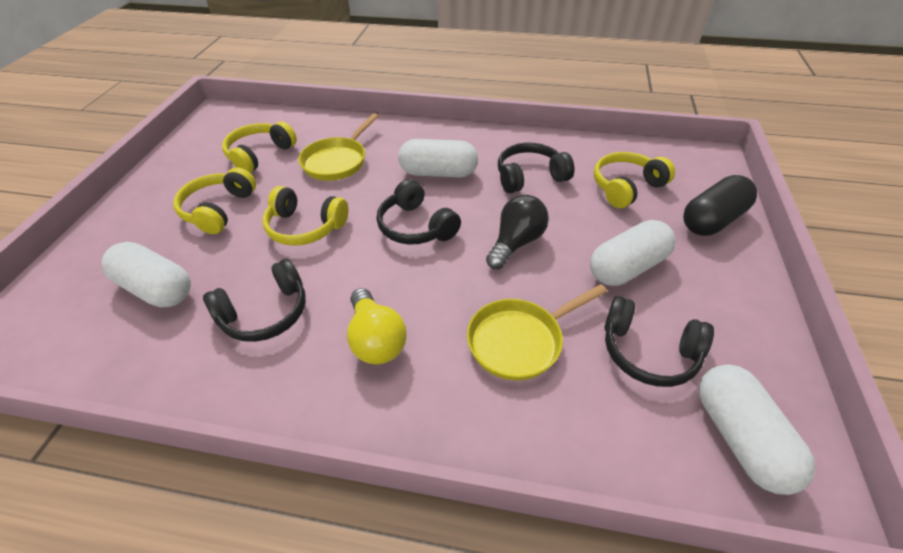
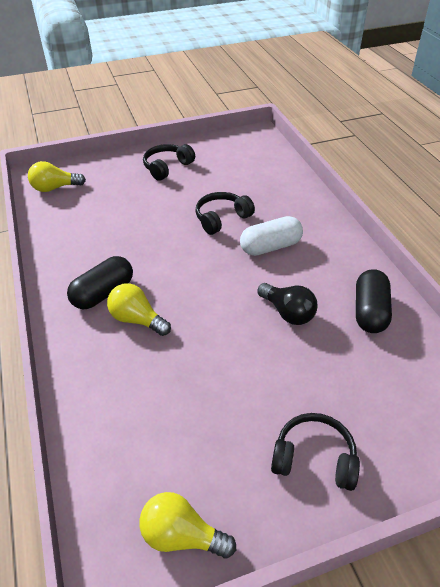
black capsule: 1 -> 2
black headphones: 4 -> 3
white capsule: 4 -> 1
yellow headphones: 4 -> 0
yellow light bulb: 1 -> 3
yellow pan: 2 -> 0

